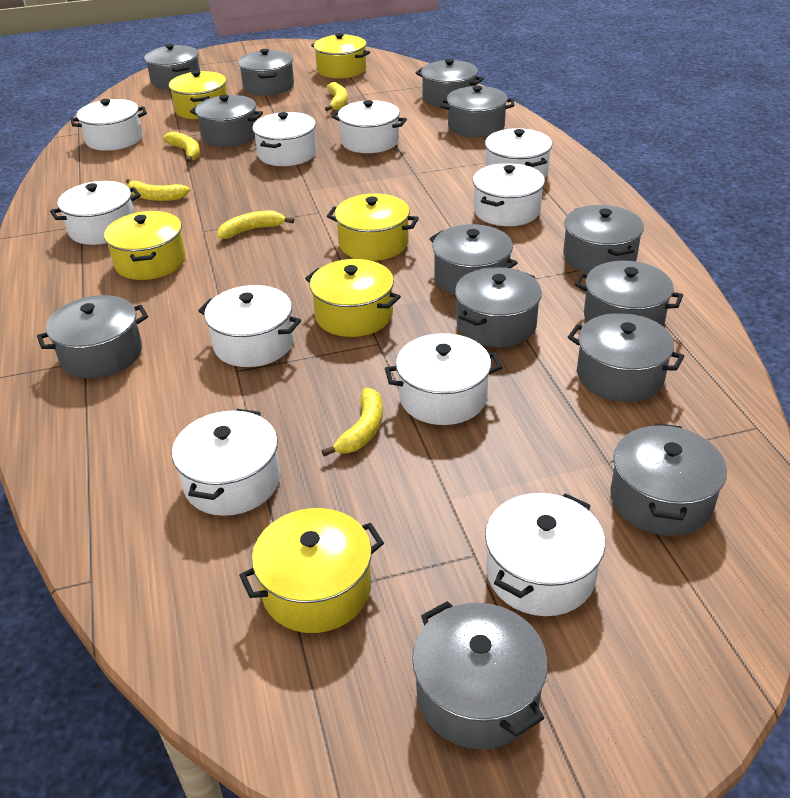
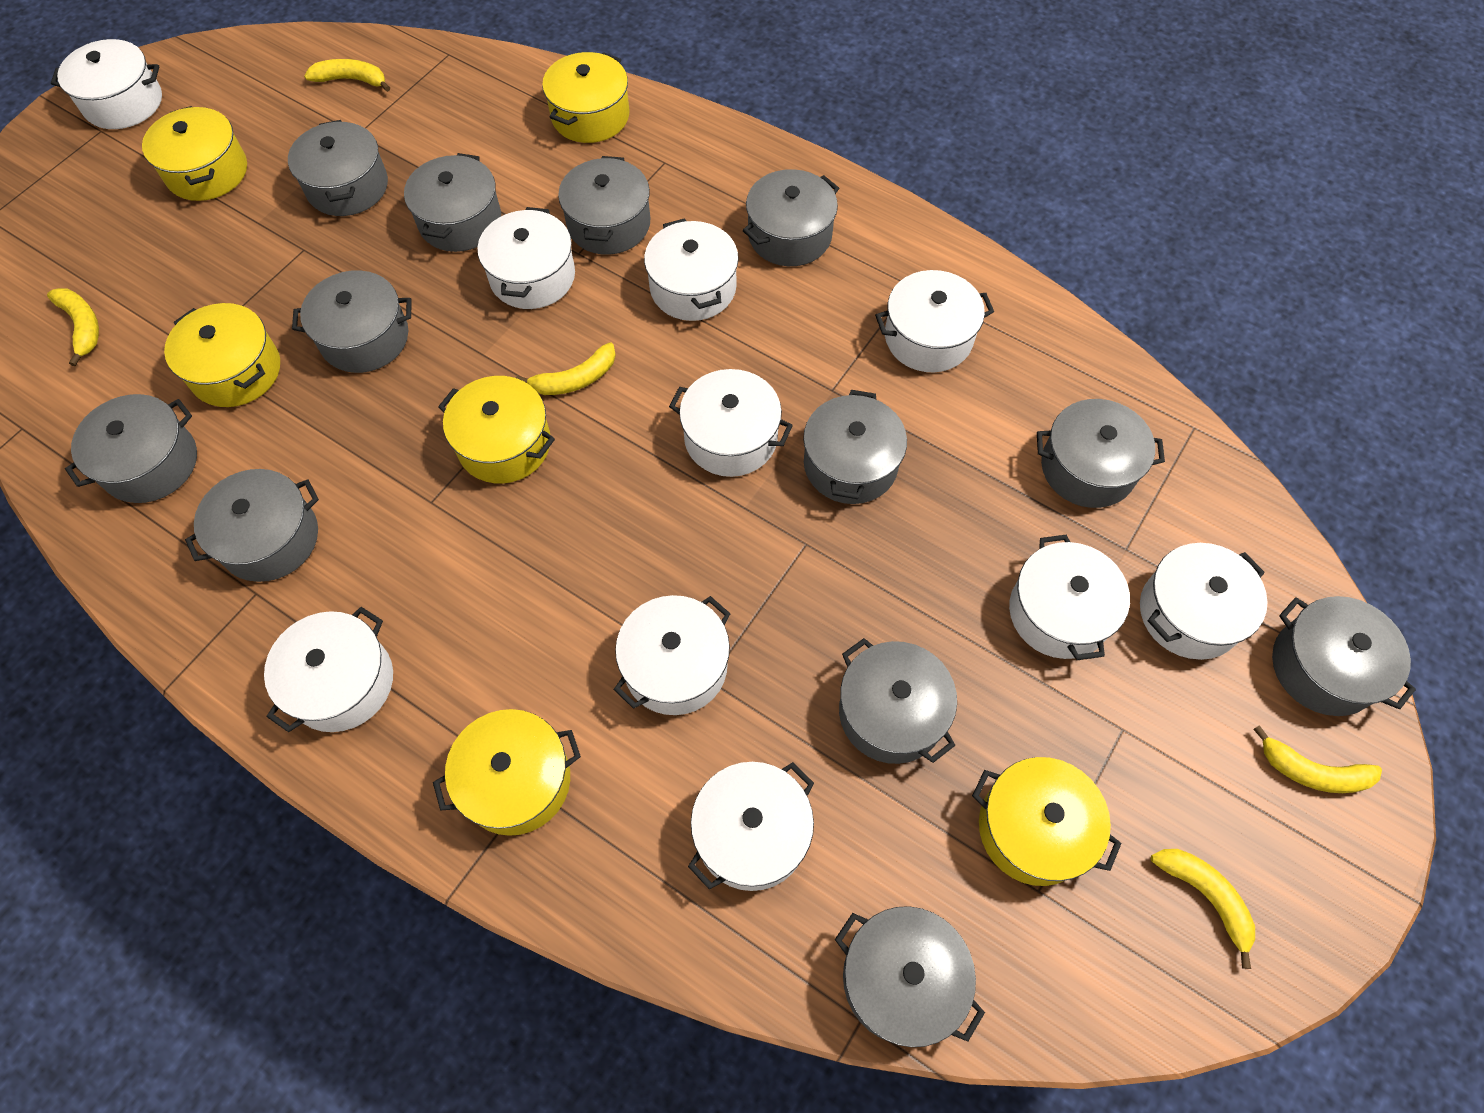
grey pot: 13 -> 12

